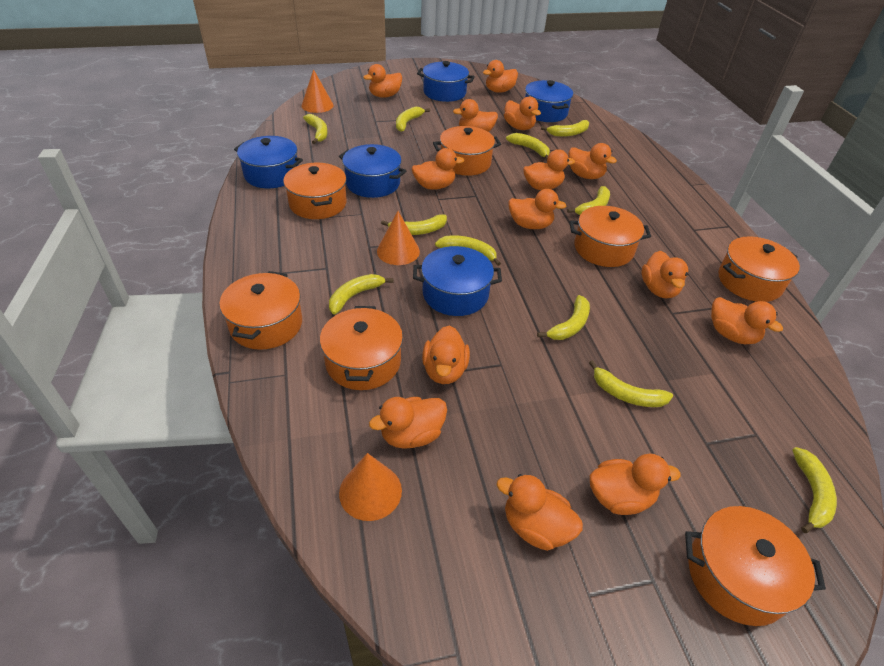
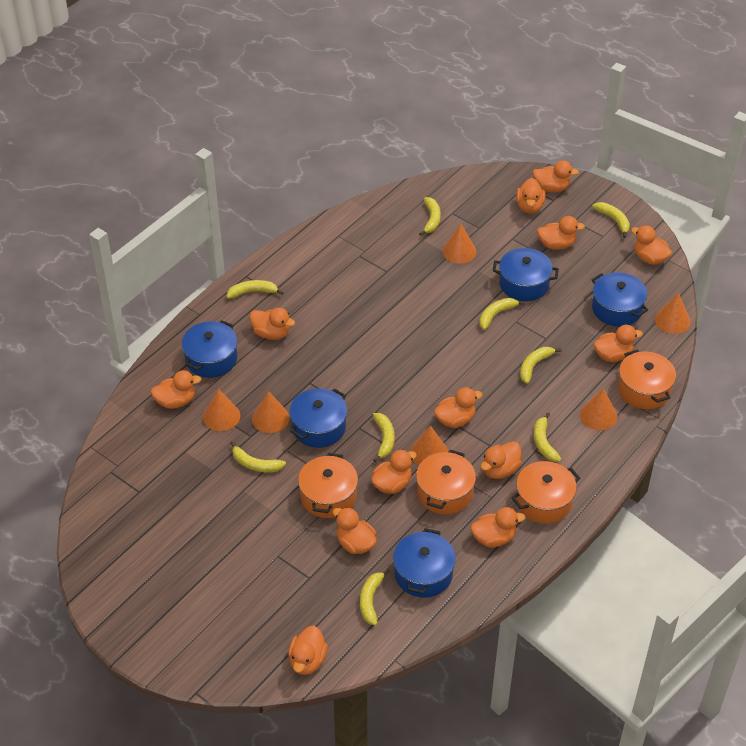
orange cone: 3 -> 6
orange duck: 14 -> 13
orange pot: 7 -> 4
yellow banana: 11 -> 9

